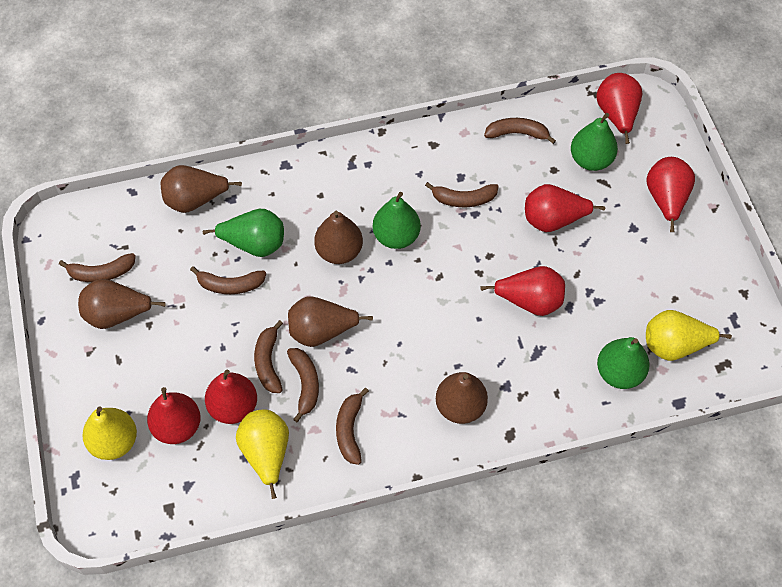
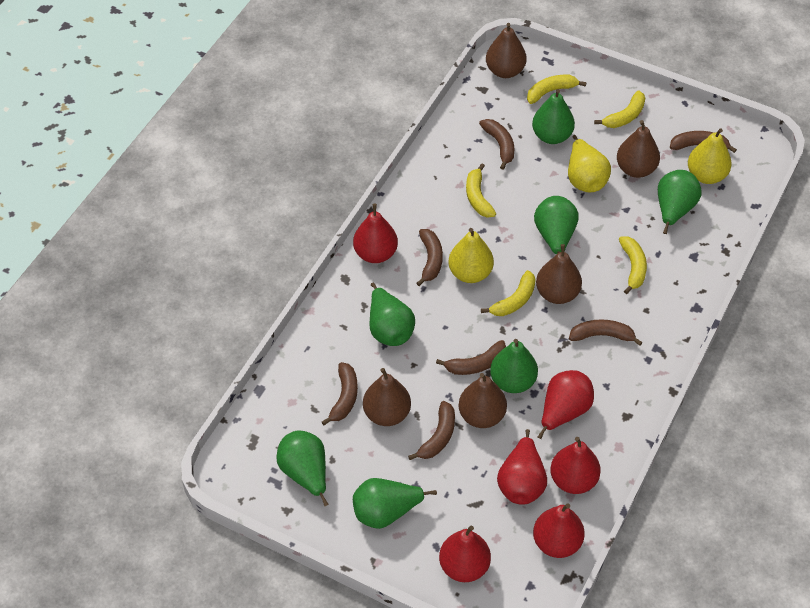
green pear: 4 -> 7
yellow banana: 0 -> 5

